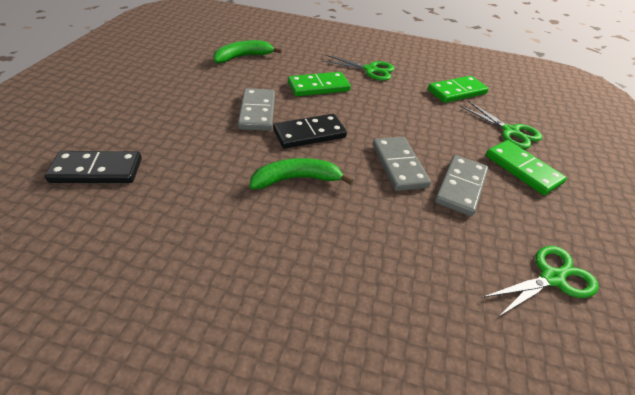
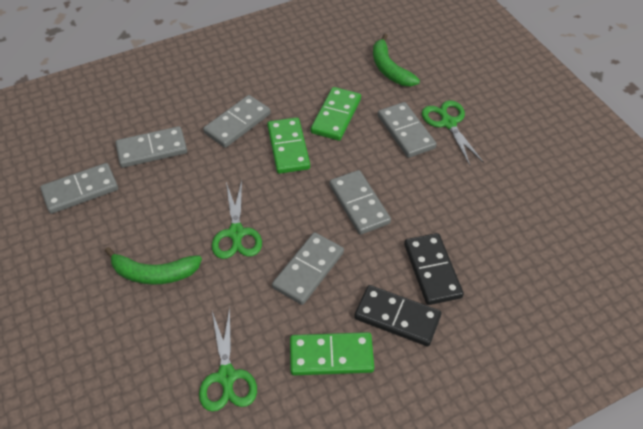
grey domino: 3 -> 6

